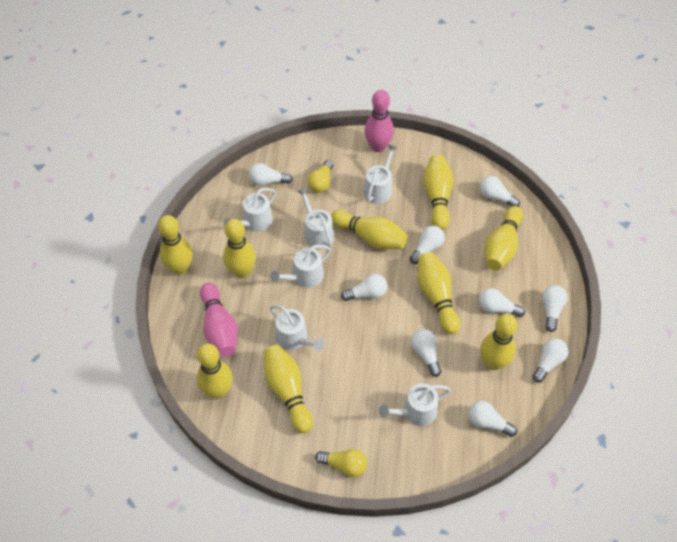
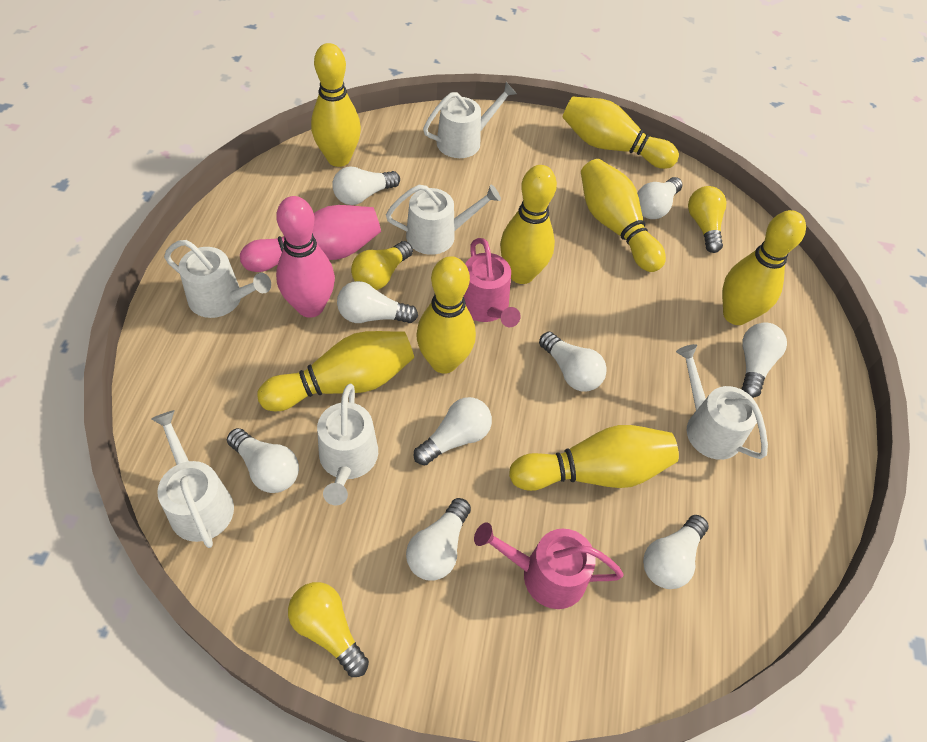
pink watering can: 0 -> 2
yellow bowling pin: 9 -> 8
yellow light bulb: 2 -> 3

